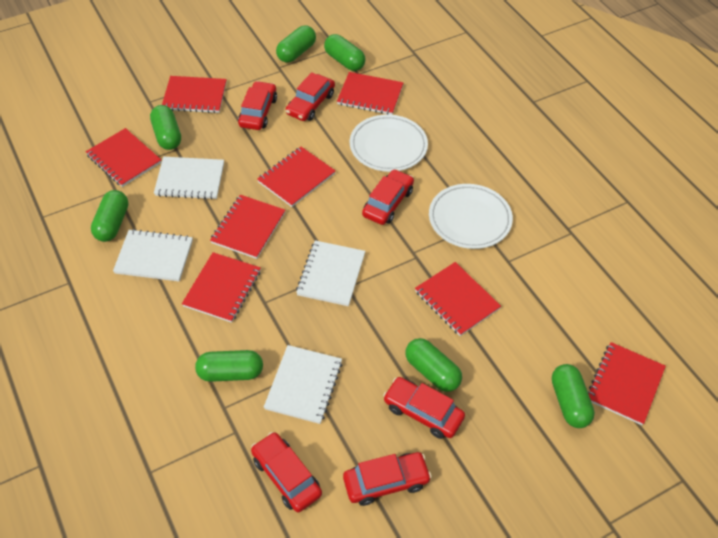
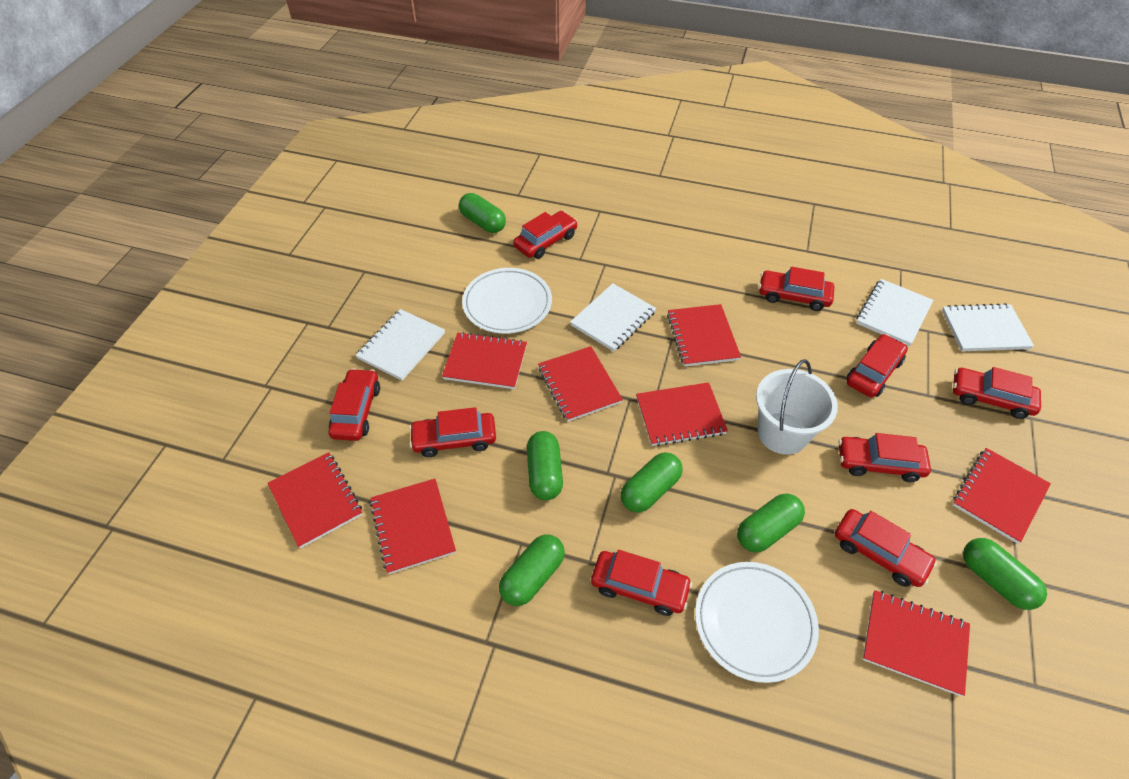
green capsule: 7 -> 6
red car: 6 -> 9
white bucket: 0 -> 1

